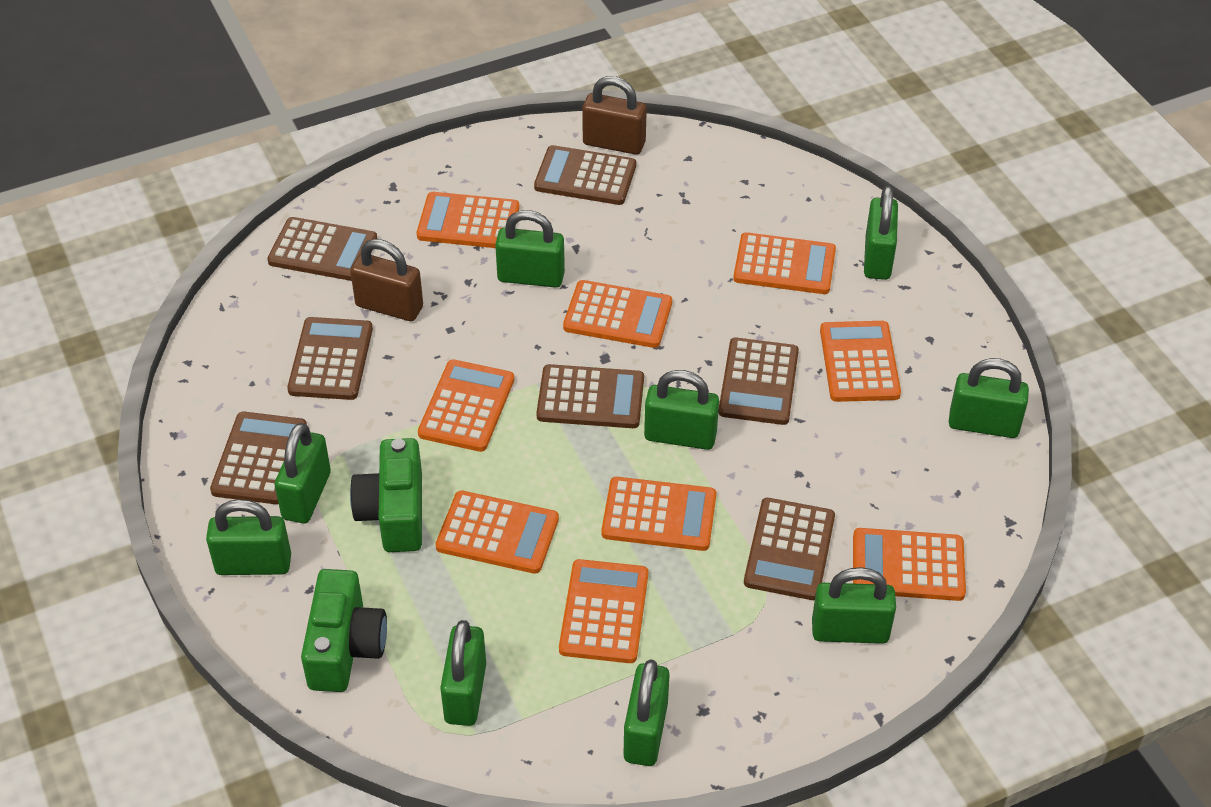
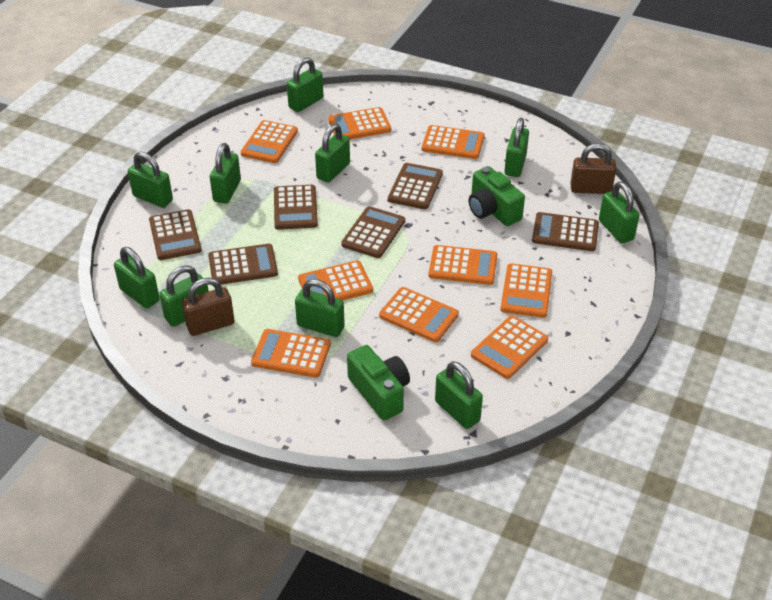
brown calculator: 7 -> 6
green padlock: 9 -> 10

